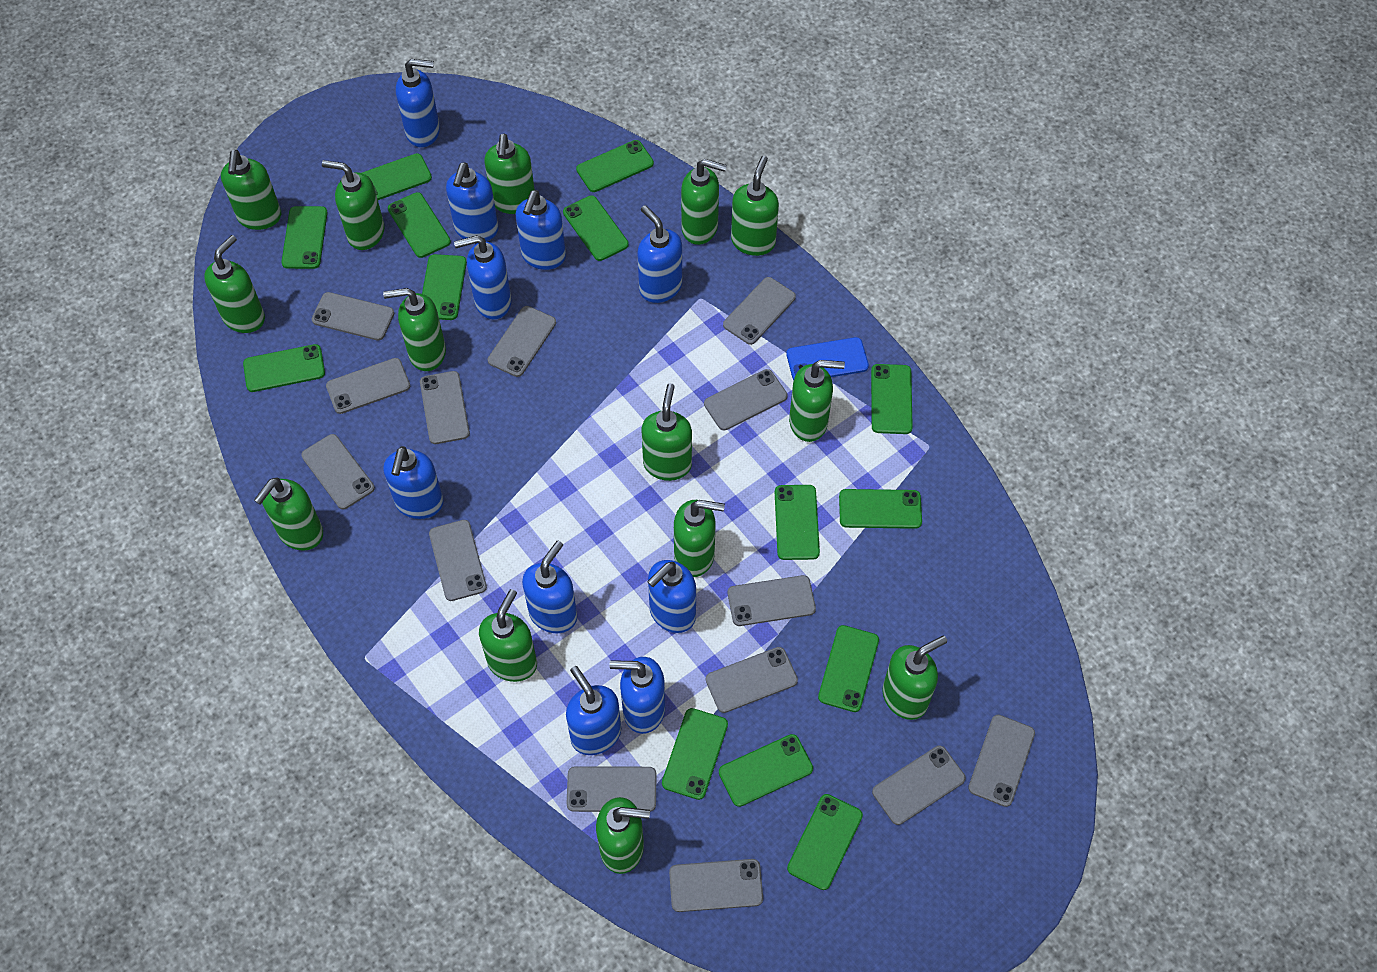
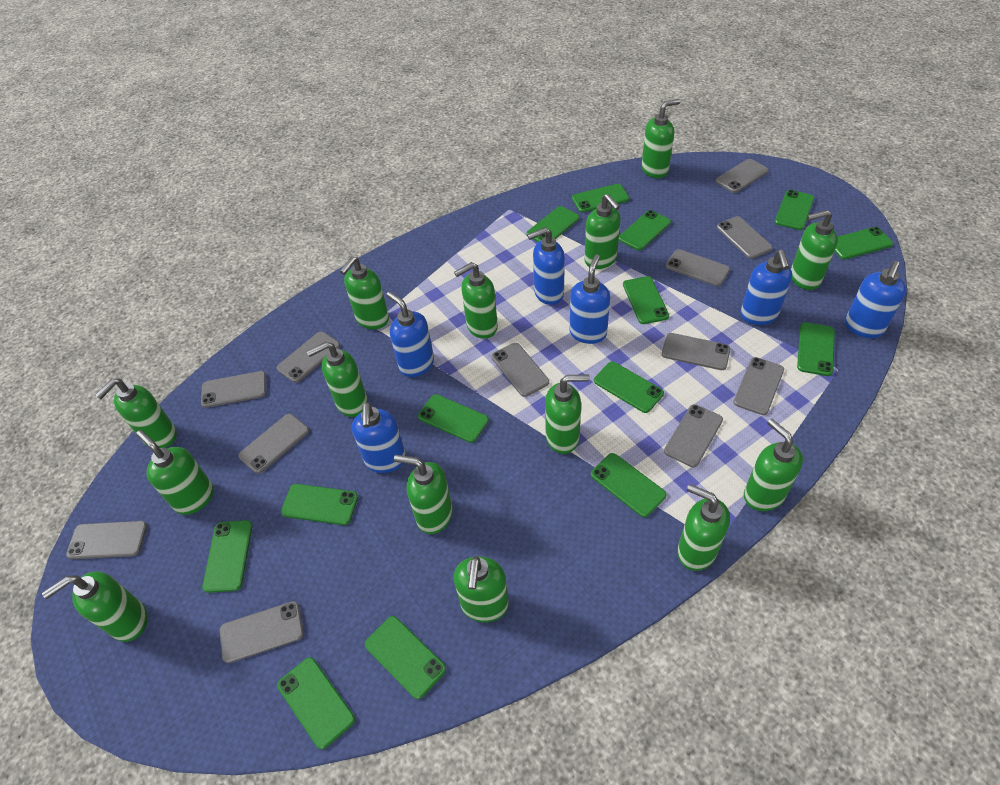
blue phone: 1 -> 0
blue soap dispenser: 10 -> 6
grey phone: 14 -> 12

